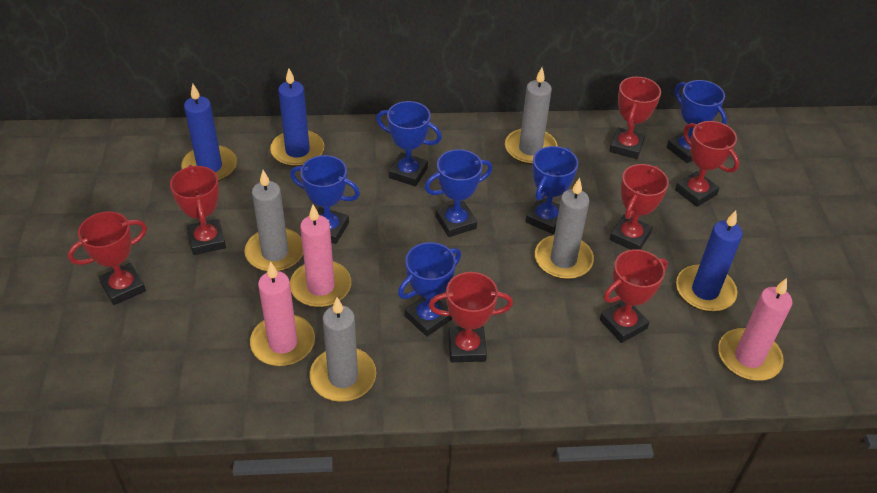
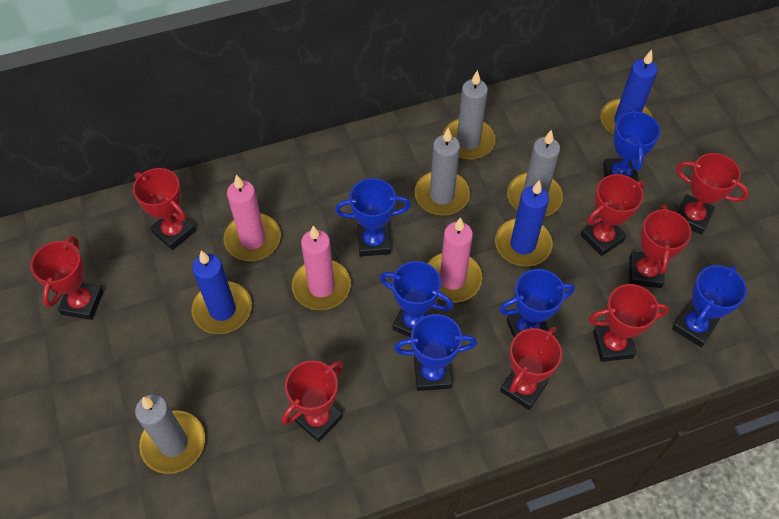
red trophy: 7 -> 8

